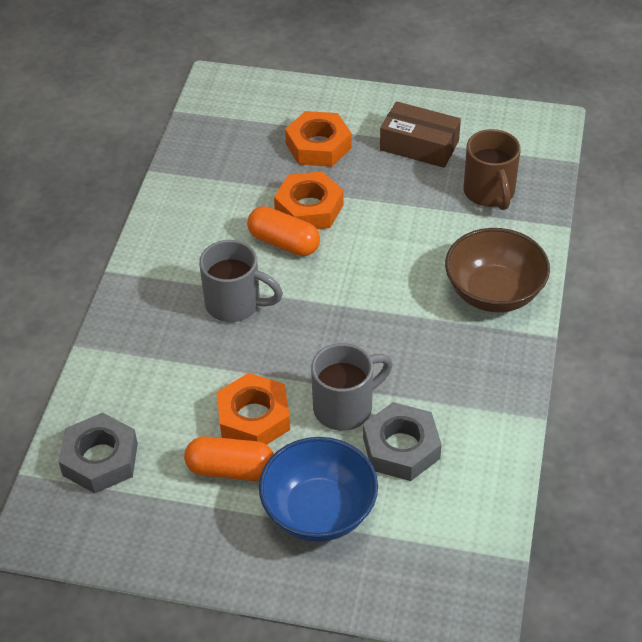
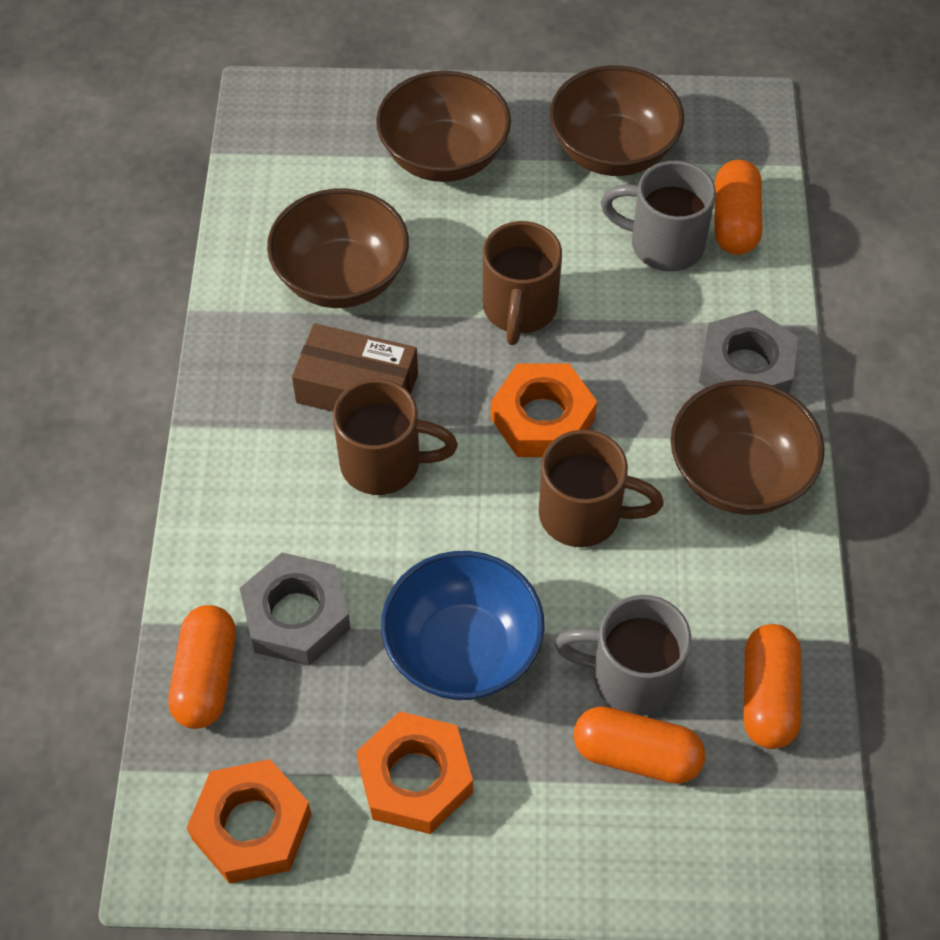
brown bowl: 1 -> 4
brown mug: 1 -> 3
orange capsule: 2 -> 4

